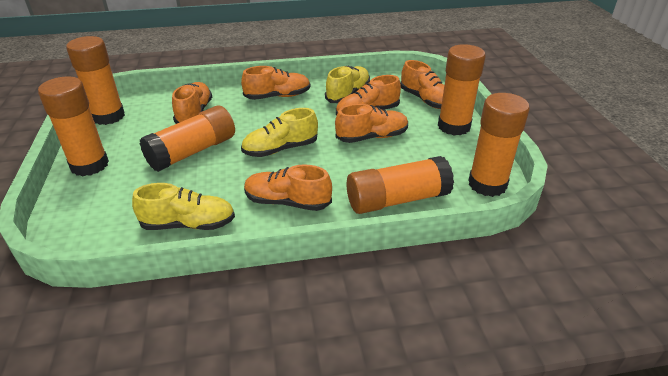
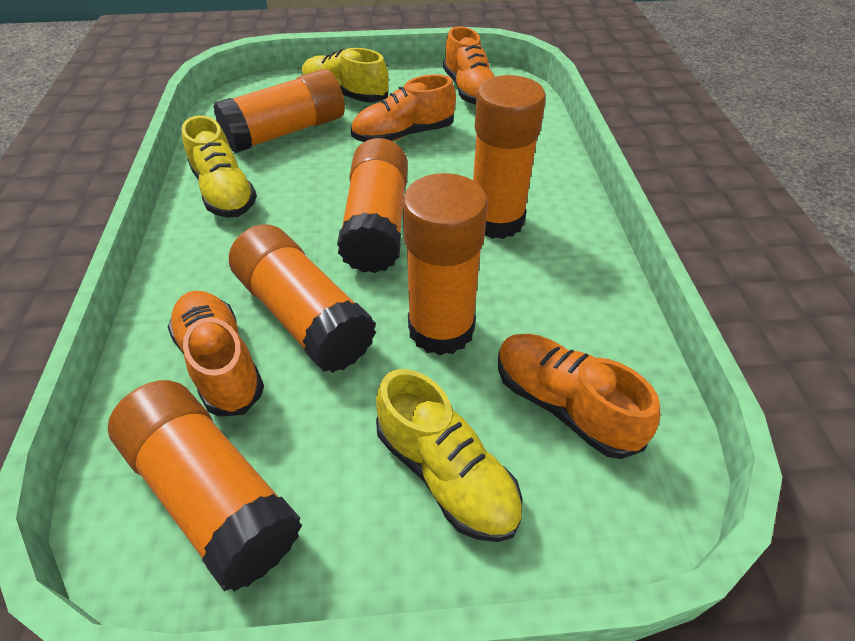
orange shoe: 6 -> 4

